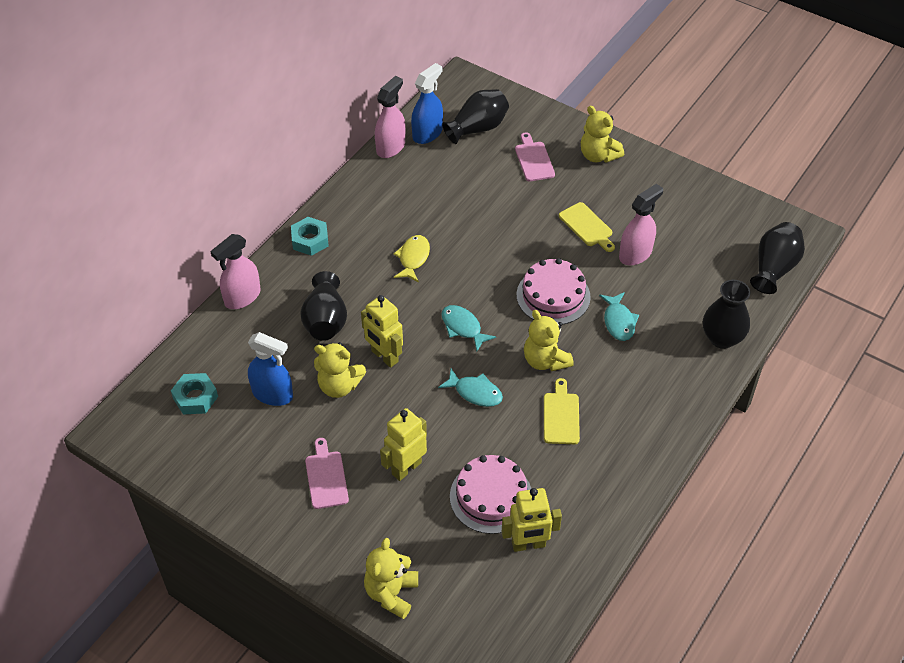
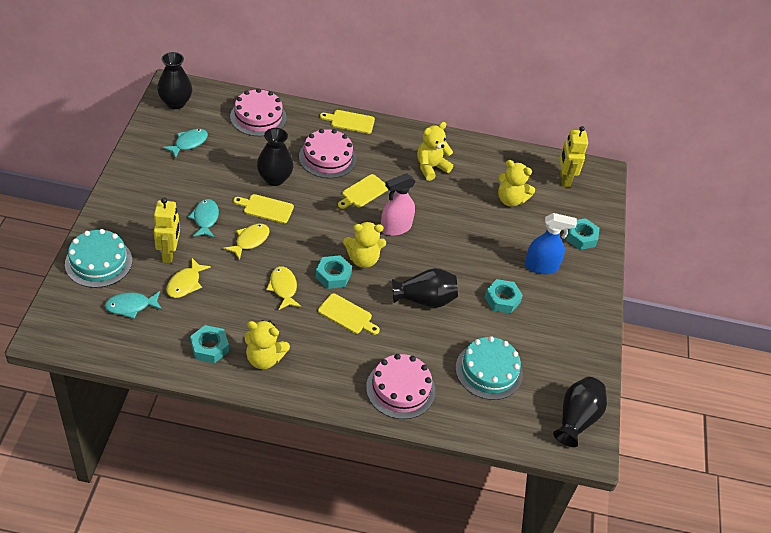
blue spray bottle: 2 -> 1
pink cake: 2 -> 3
pink cutting board: 2 -> 0
pink spray bottle: 3 -> 1
turquoise cake: 0 -> 2
turquoise nut: 2 -> 4
yellow cutting board: 2 -> 4
yellow fish: 1 -> 3
yellow robot: 3 -> 2

